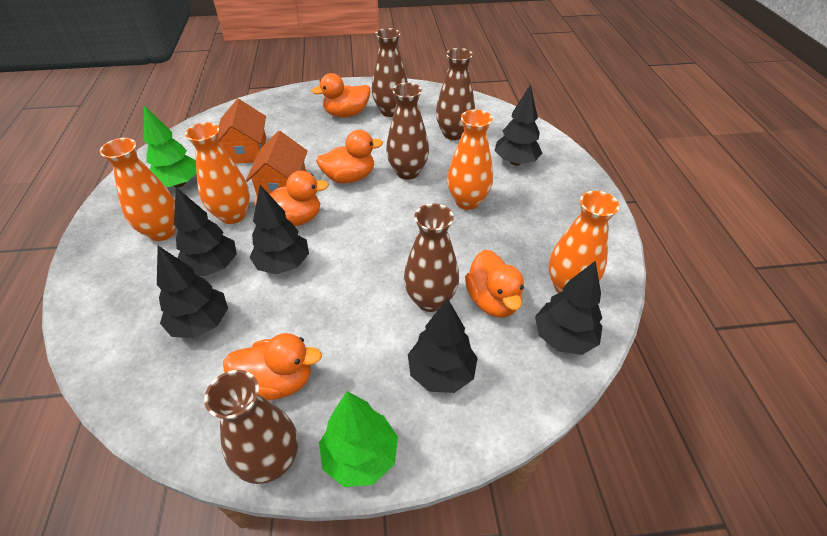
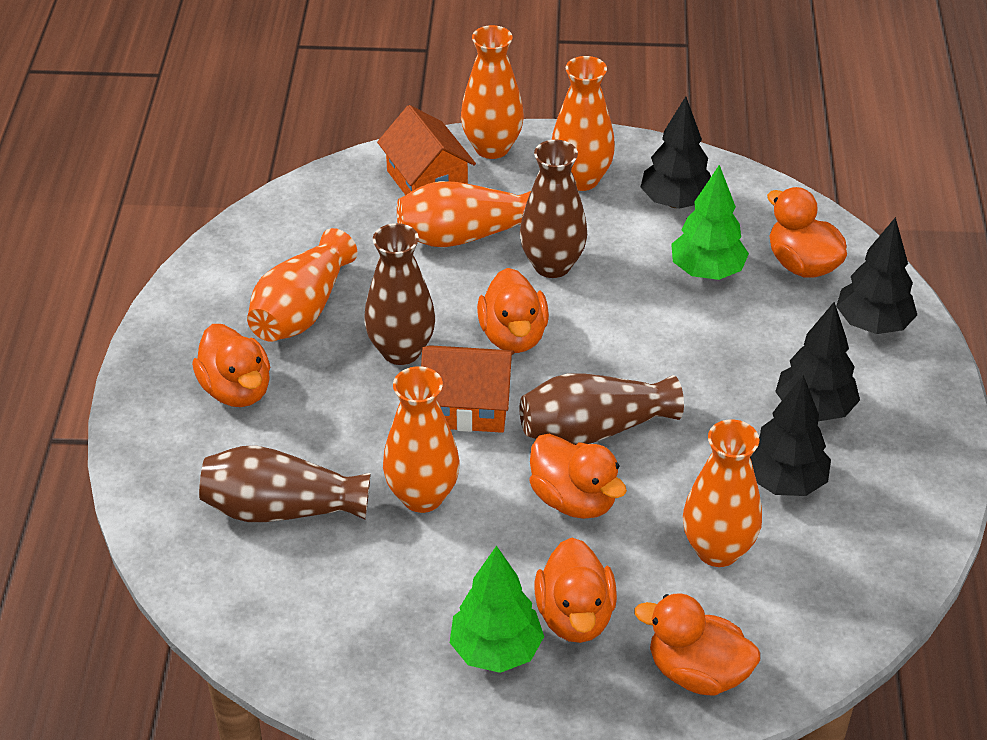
black tree: 6 -> 4
brown vase: 5 -> 4
orange duck: 5 -> 6
orange vase: 4 -> 6

